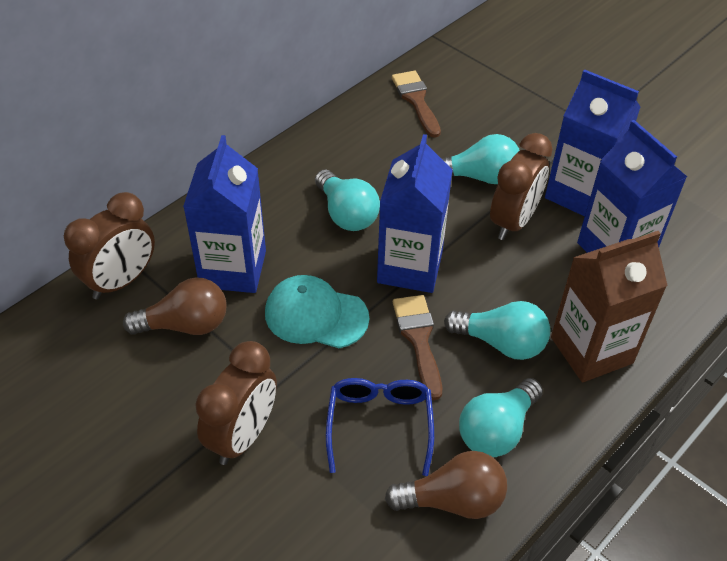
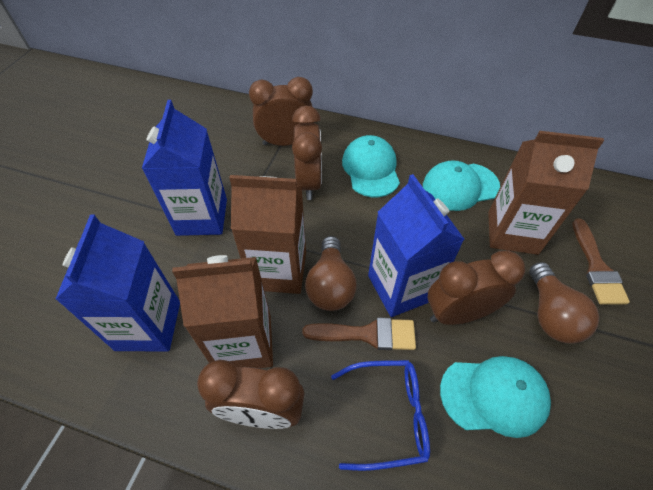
blue carton: 4 -> 3
brown carton: 1 -> 3
brown clock: 3 -> 4
turquoise cap: 1 -> 3
turquoise light bulb: 4 -> 0

